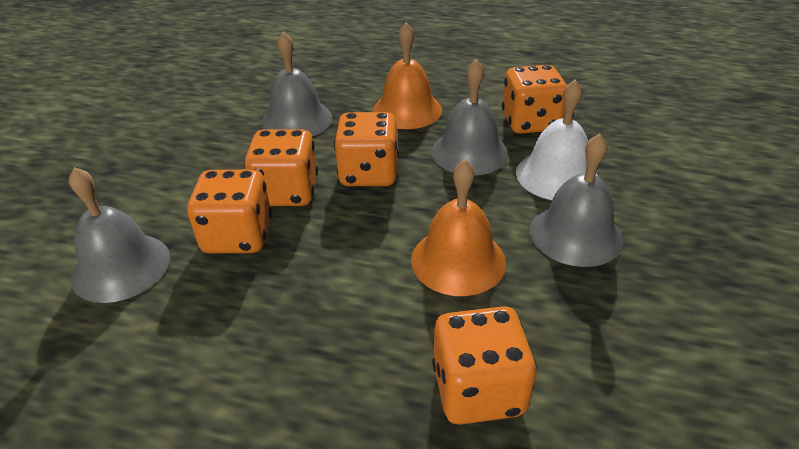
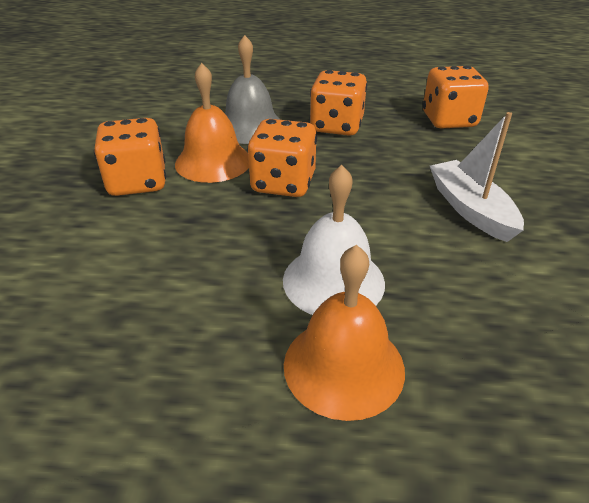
grey bell: 4 -> 1
orange dice: 5 -> 4
white boat: 0 -> 1

